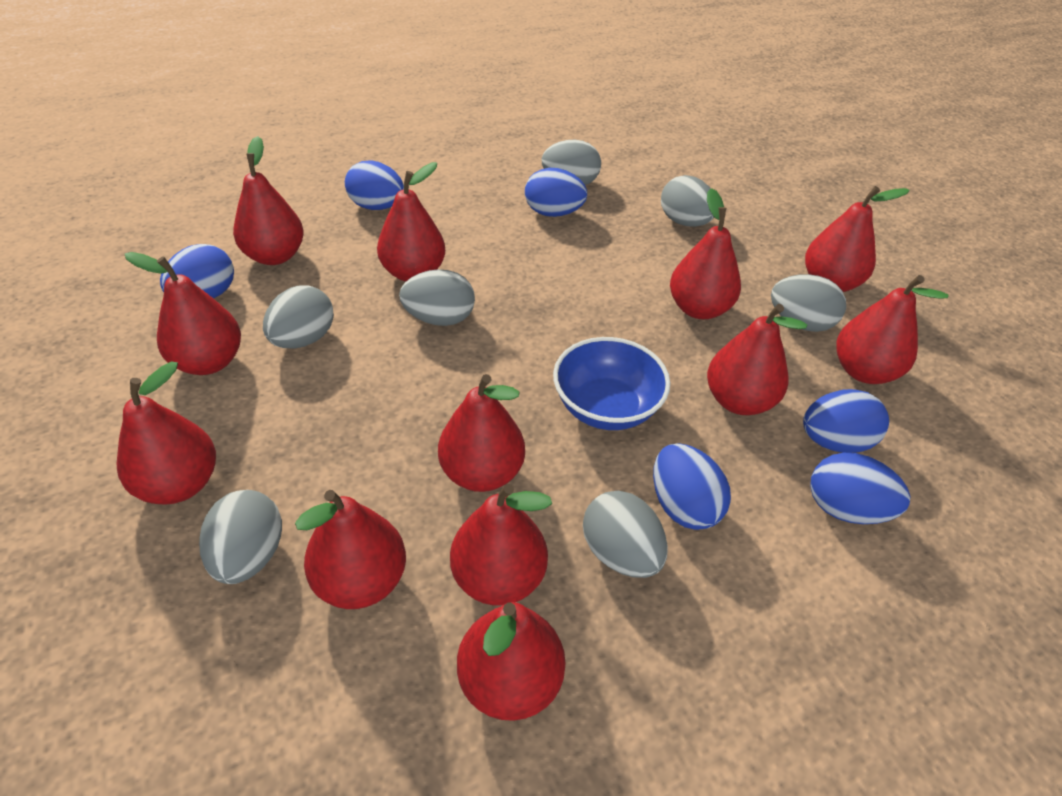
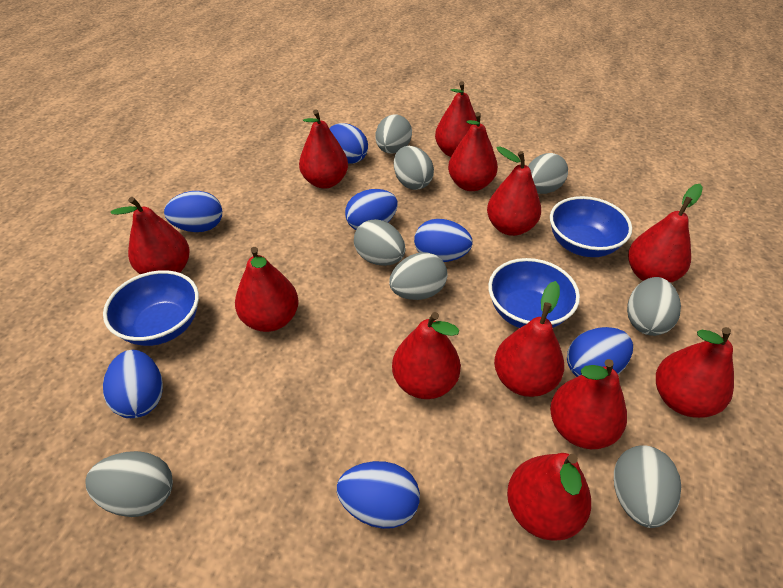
blue bowl: 1 -> 3
blue egg: 6 -> 7
grey egg: 7 -> 8

